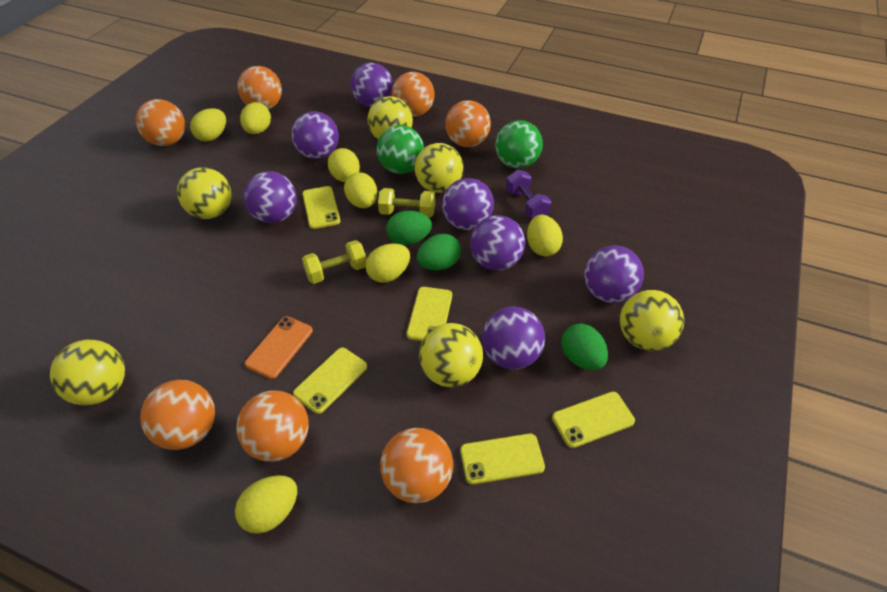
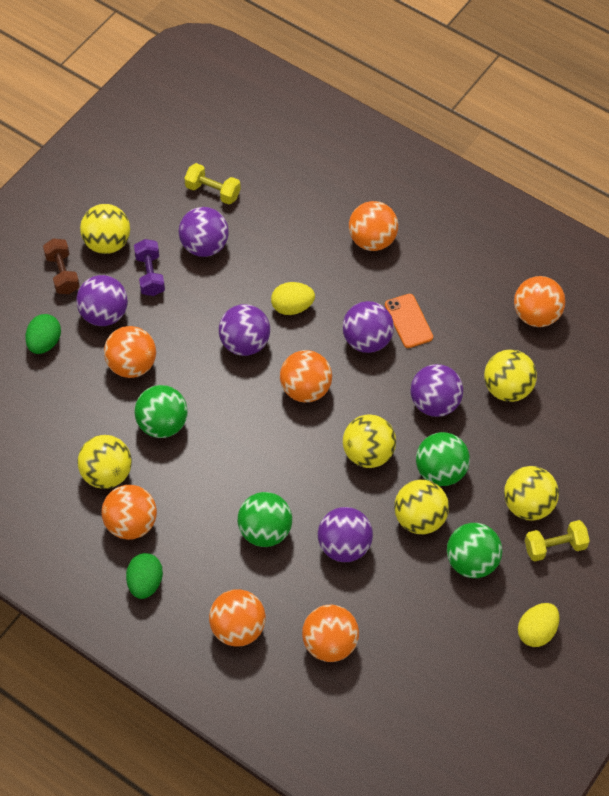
brown dumbbell: 0 -> 1
green ball: 2 -> 4
green egg: 3 -> 2
purple ball: 7 -> 6
yellow egg: 7 -> 2
yellow phone: 5 -> 0

